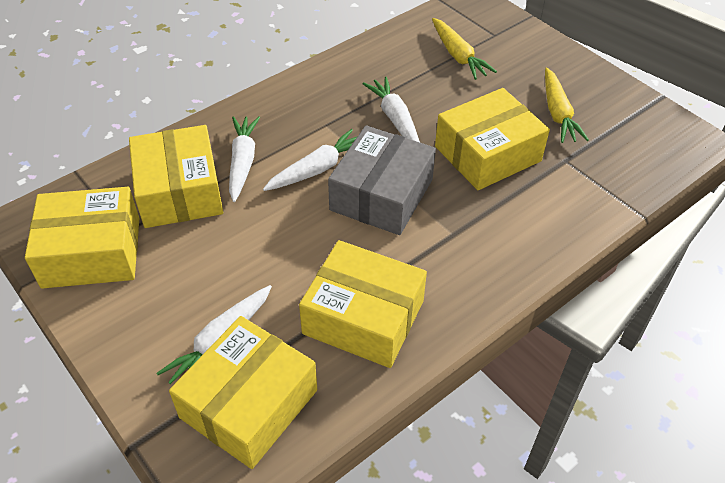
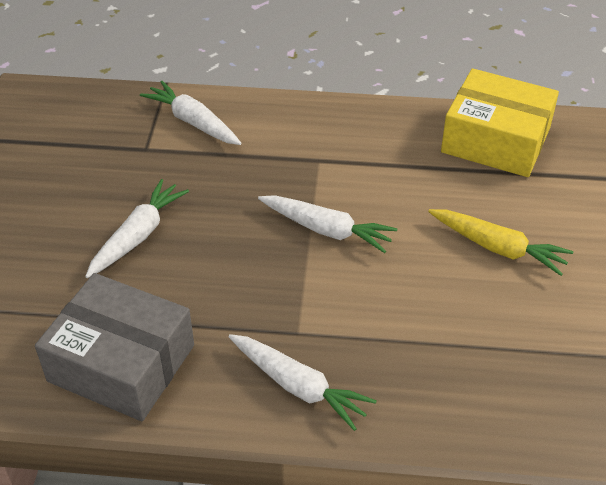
yellow box: 5 -> 1
yellow carrot: 2 -> 1

